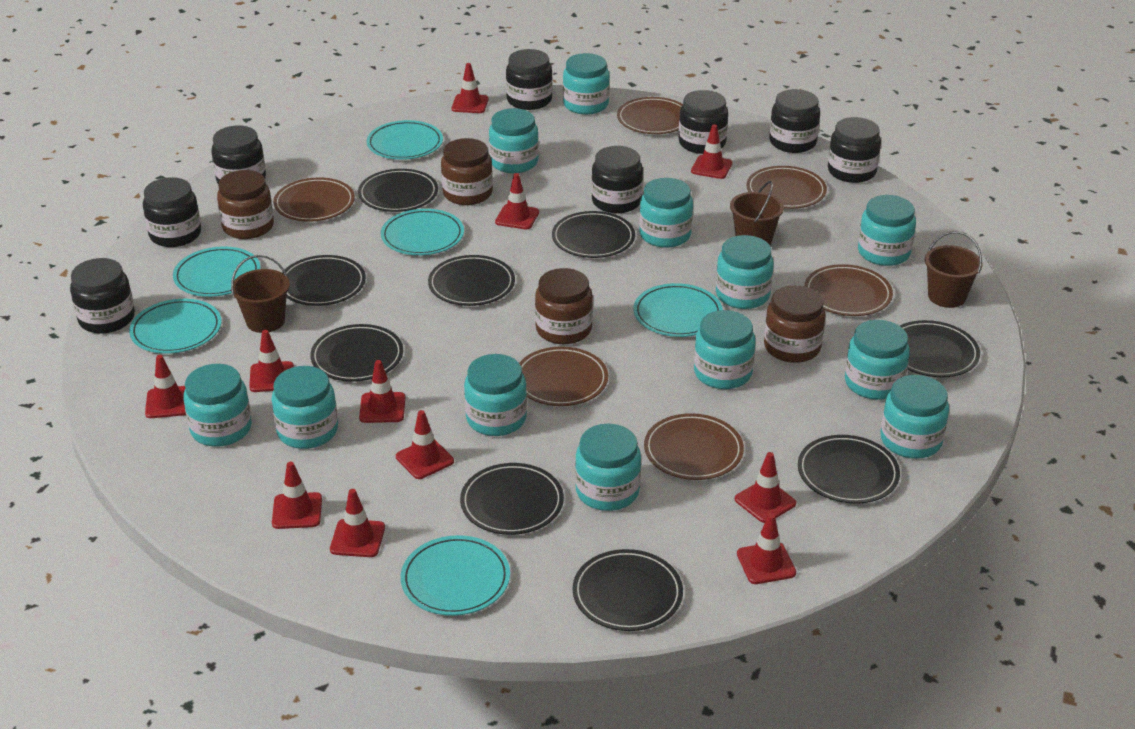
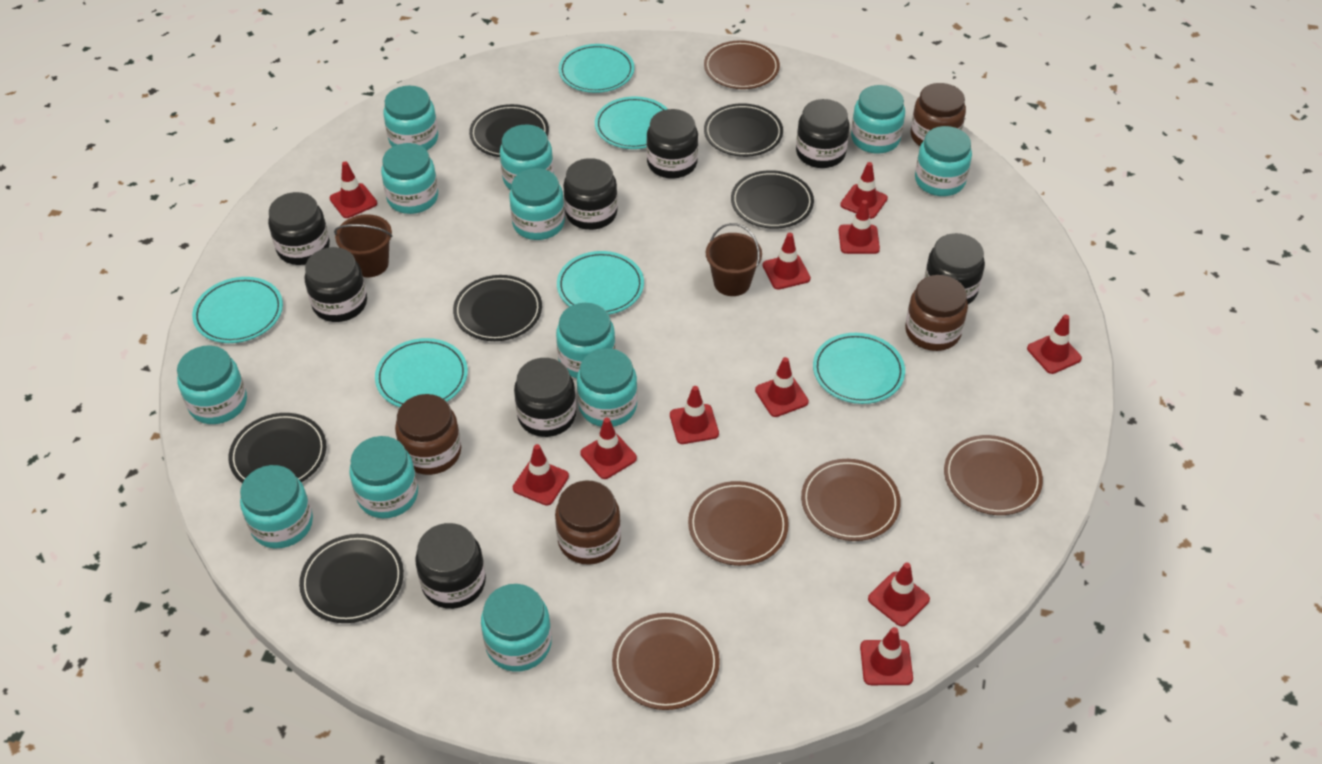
black plate: 9 -> 6
brown bucket: 3 -> 2
brown plate: 6 -> 5

